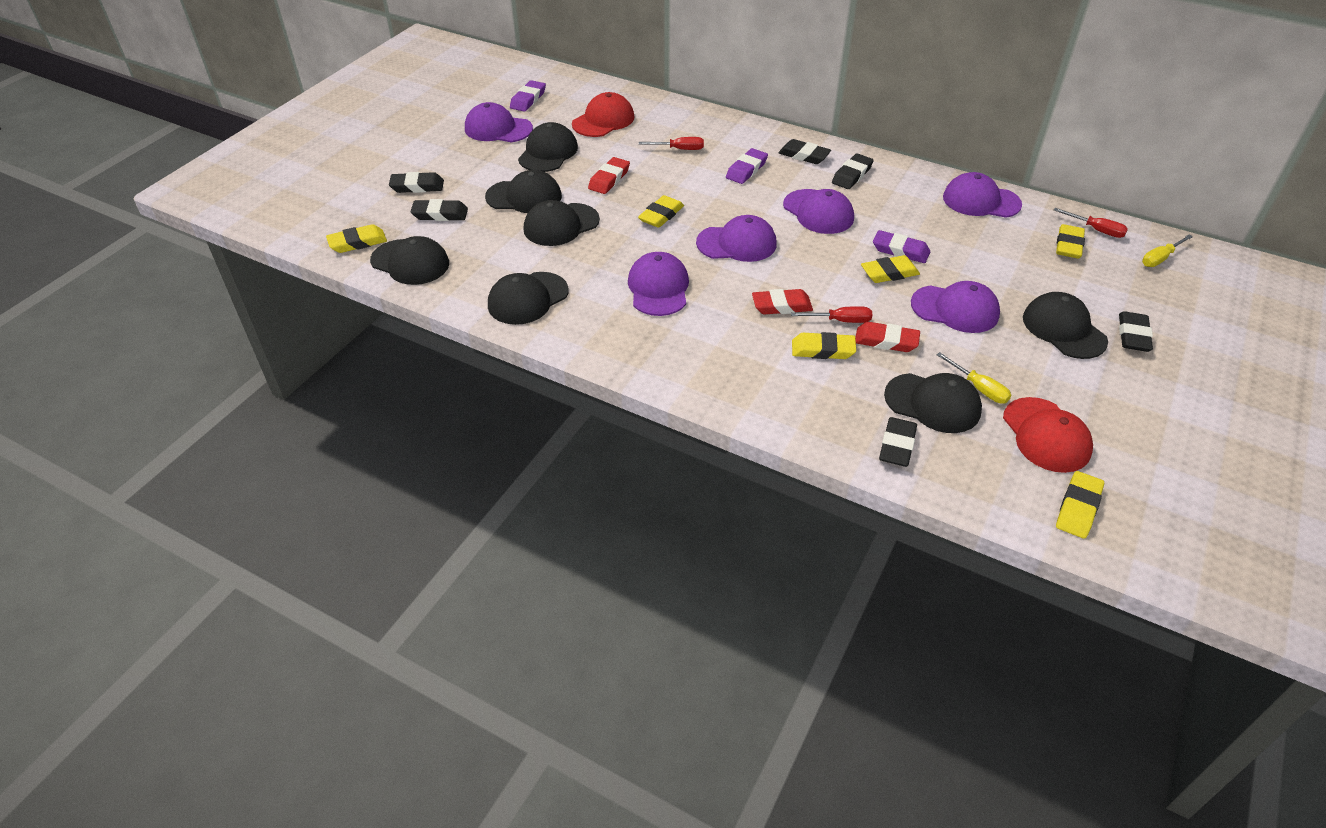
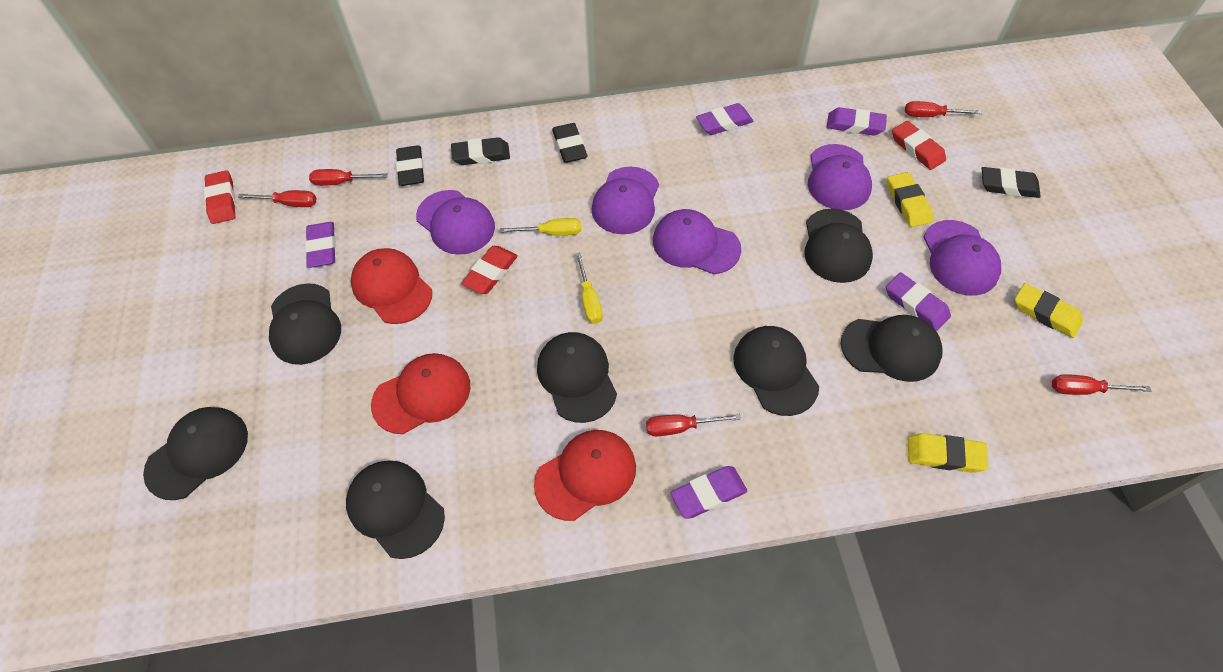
black eraser: 6 -> 4
purple cap: 6 -> 5
purple eraser: 3 -> 5
red cap: 2 -> 3
red screwdriver: 3 -> 5
yellow eraser: 6 -> 3

